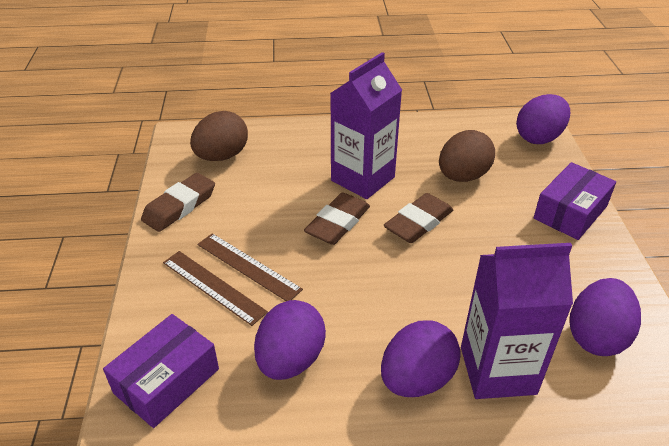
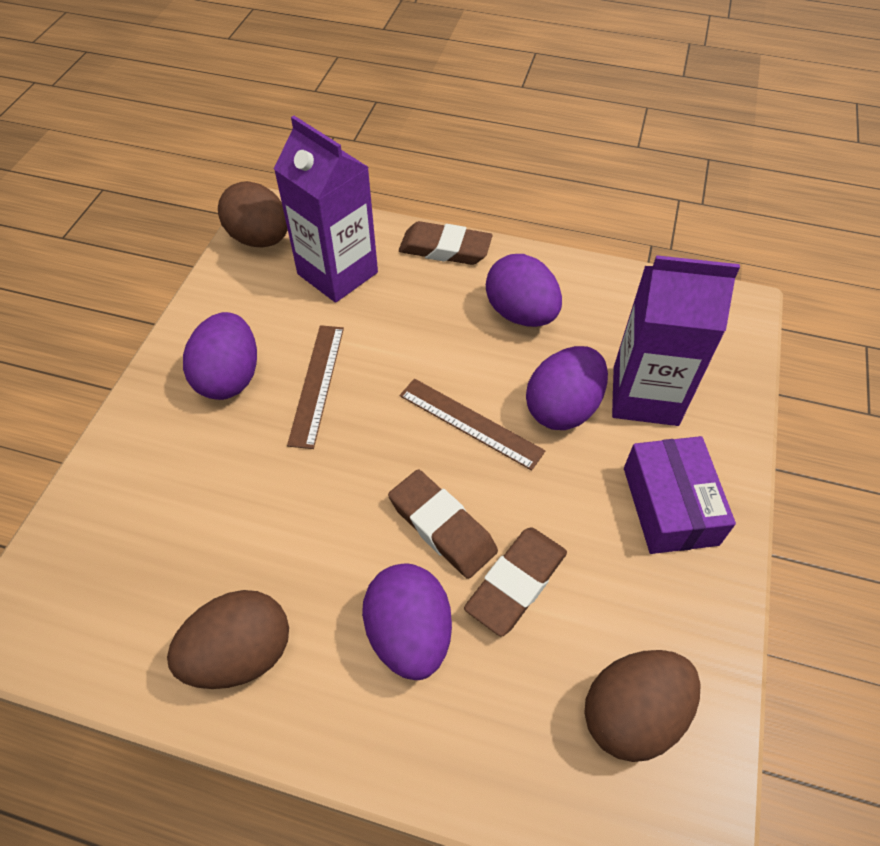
brown egg: 2 -> 3
purple box: 2 -> 1

